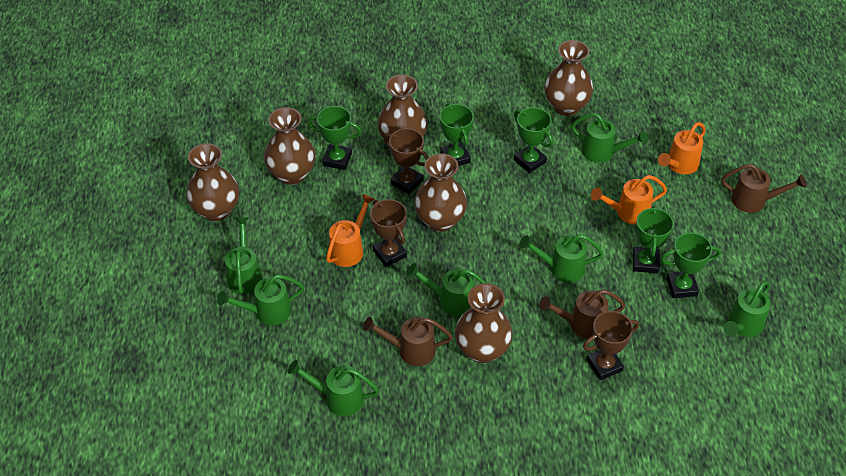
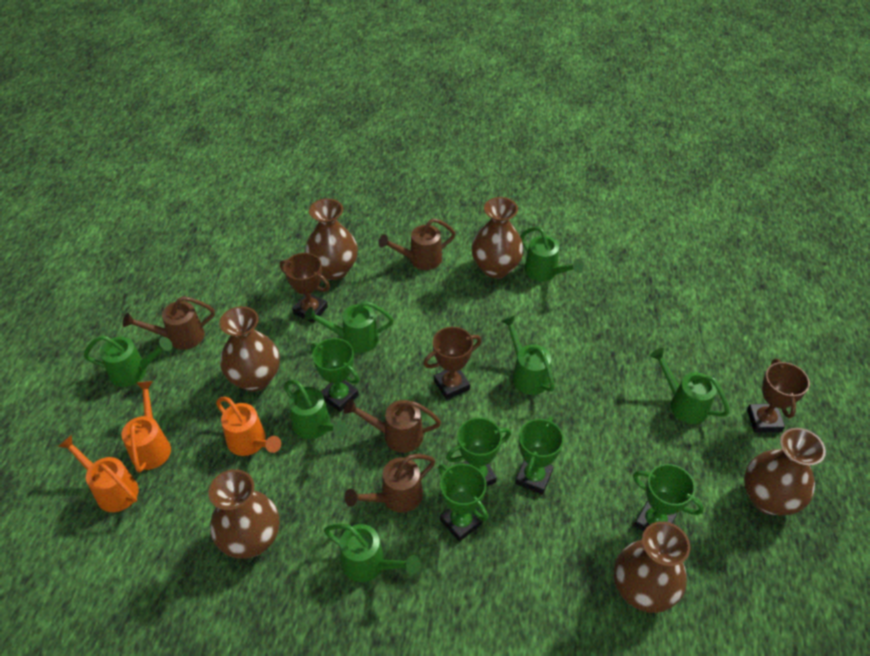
brown watering can: 3 -> 4

